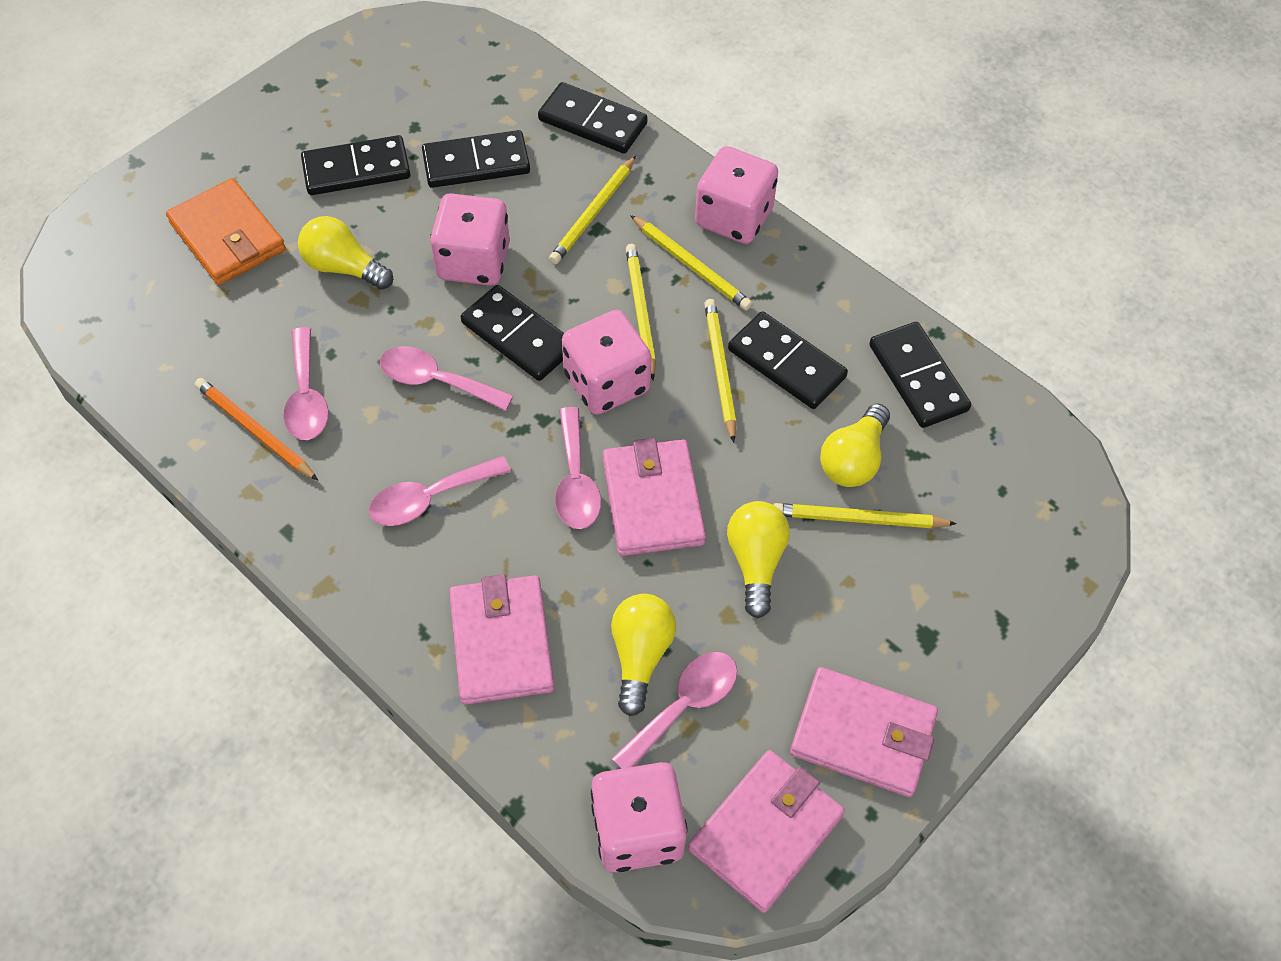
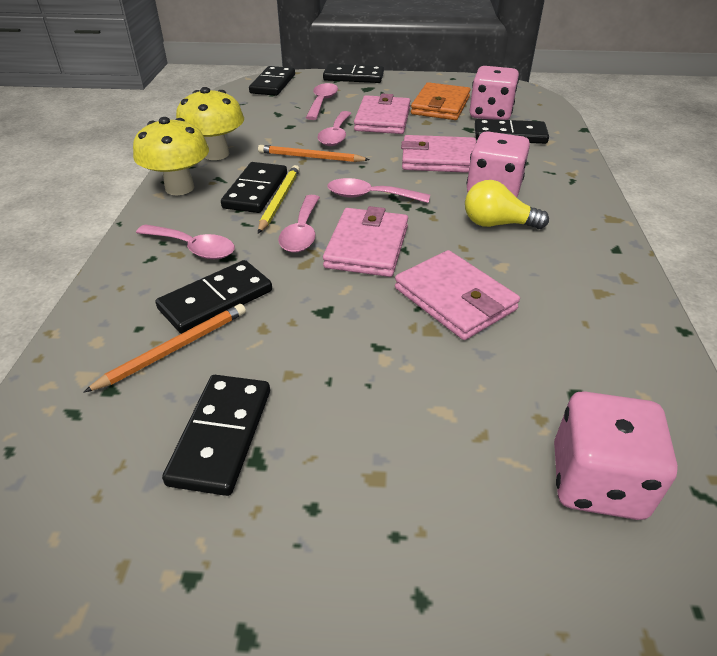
orange pencil: 1 -> 2
pink dice: 4 -> 3
yellow light bulb: 4 -> 1
yellow mushroom: 0 -> 2
yellow pencil: 5 -> 1

